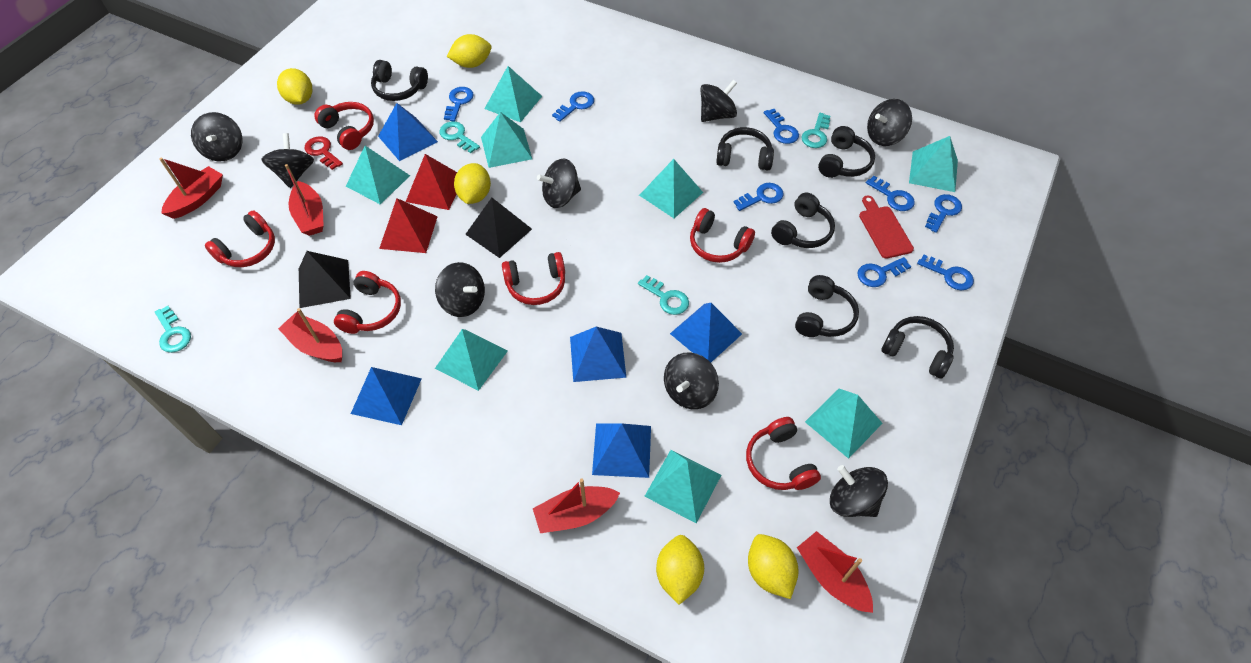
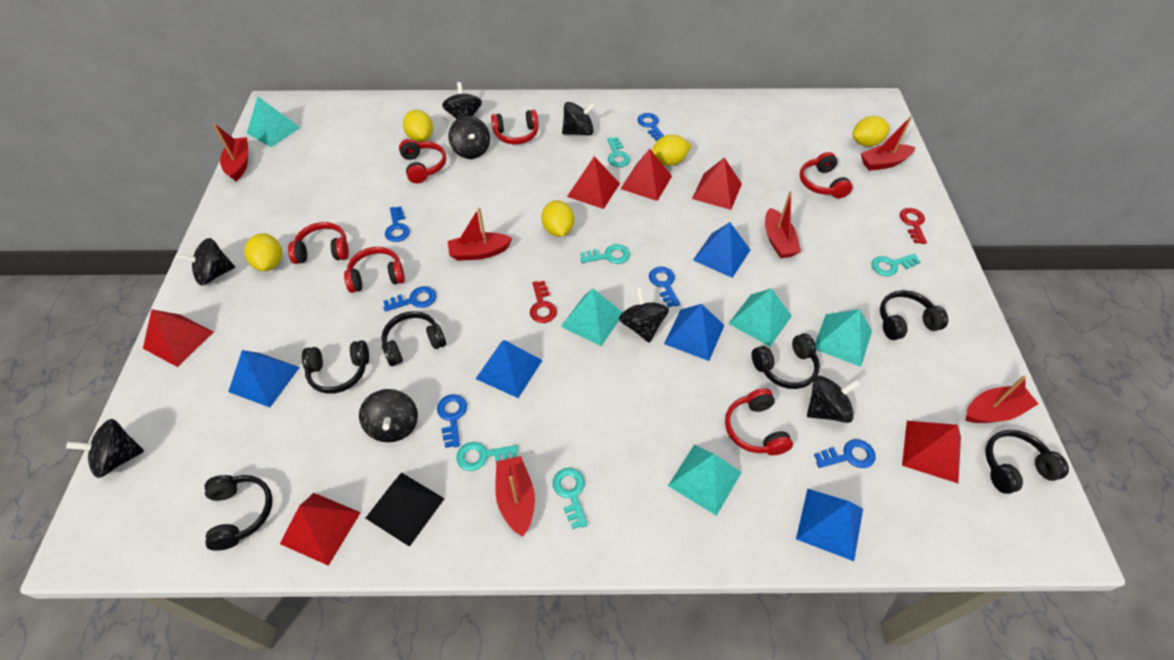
black pyramid: 2 -> 1
blue key: 8 -> 6
red boat: 5 -> 6
red cutting board: 1 -> 0
red key: 1 -> 2
red pyramid: 2 -> 6
turquoise key: 4 -> 5
turquoise pyramid: 8 -> 5

